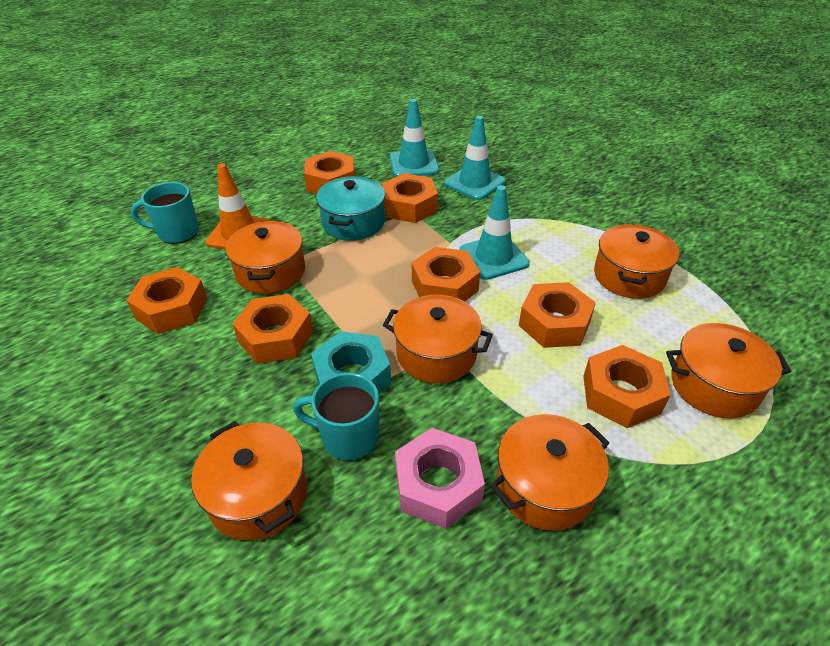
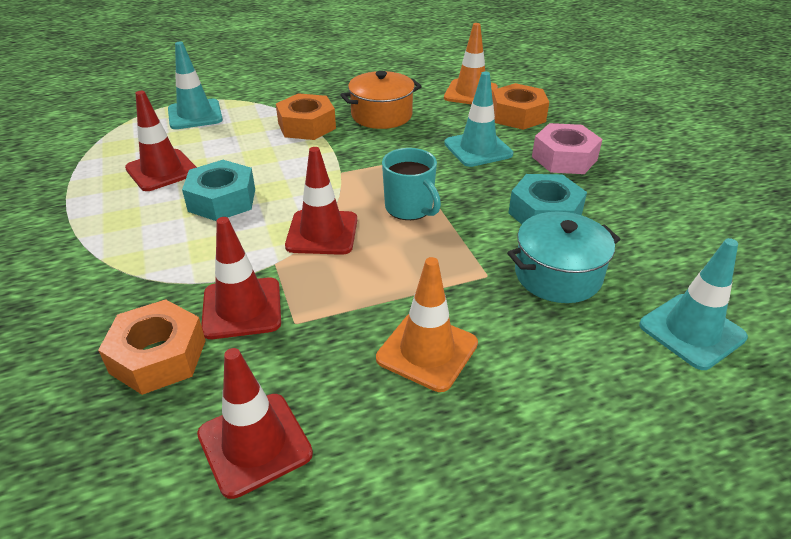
orange nut: 7 -> 3
orange pot: 6 -> 1
orange traffic cone: 1 -> 2
red traffic cone: 0 -> 4
turquoise mug: 2 -> 1
turquoise nut: 1 -> 2

